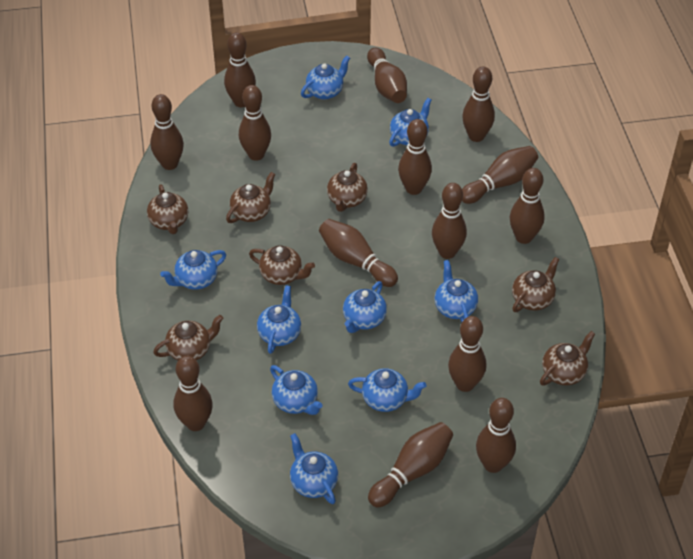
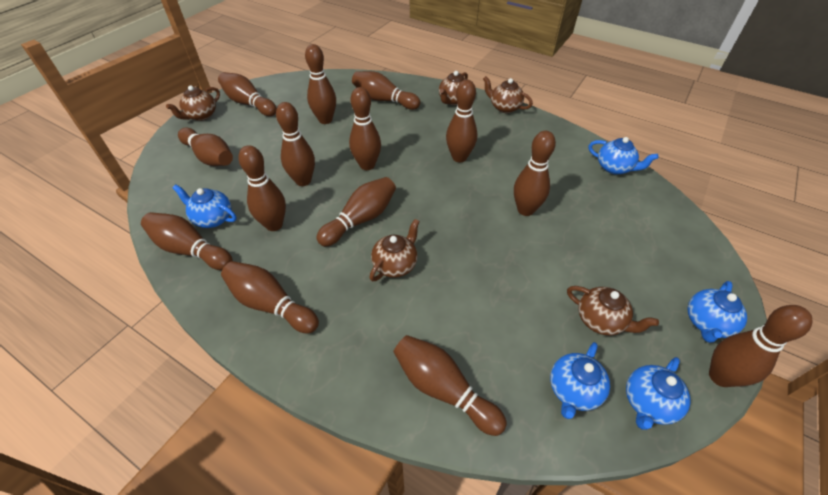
blue teapot: 9 -> 5
brown teapot: 7 -> 5

